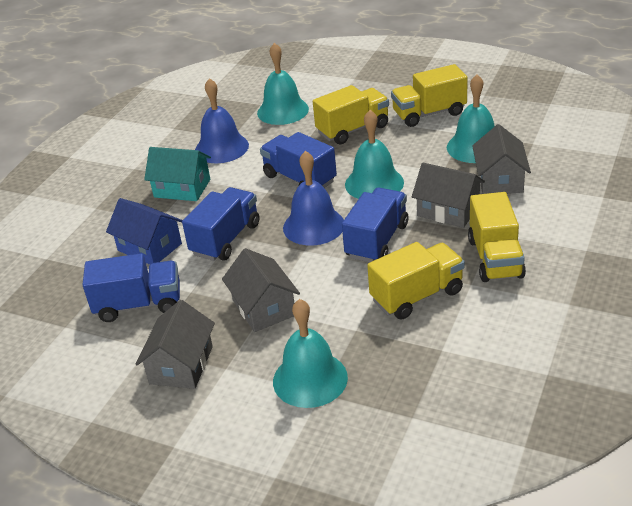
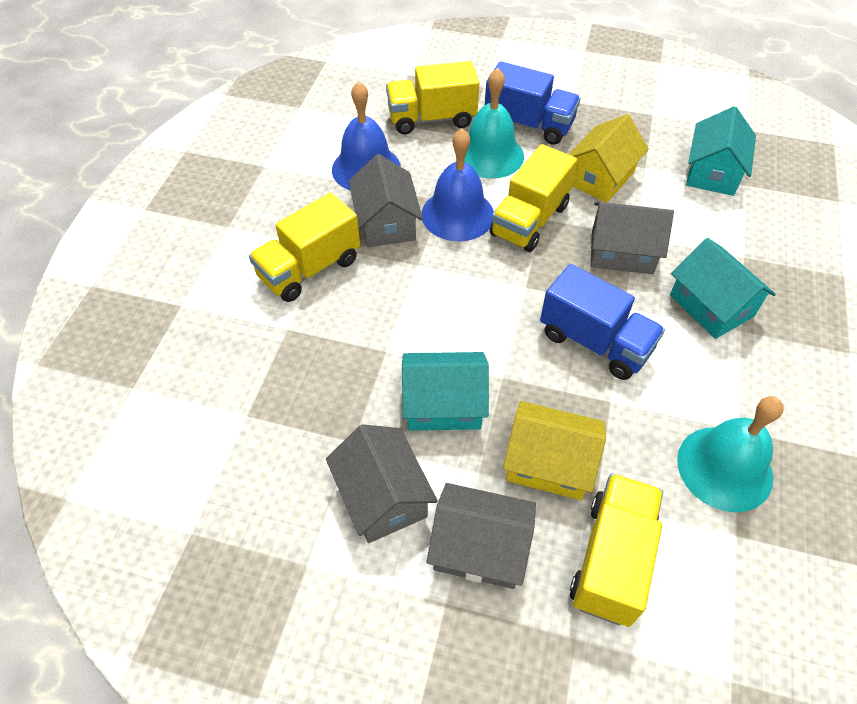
blue house: 1 -> 0
blue truck: 4 -> 2
turquoise bell: 4 -> 2
turquoise house: 1 -> 3
yellow house: 0 -> 2

